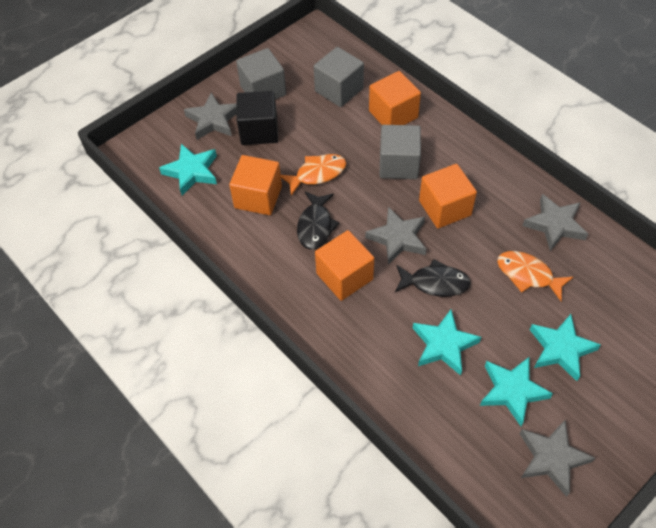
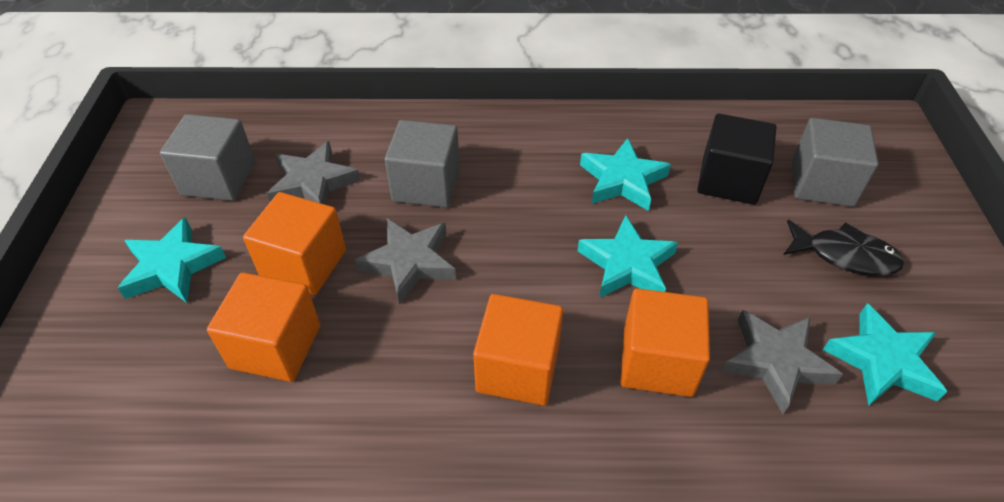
black fish: 2 -> 1
grey star: 4 -> 3
orange fish: 2 -> 0

